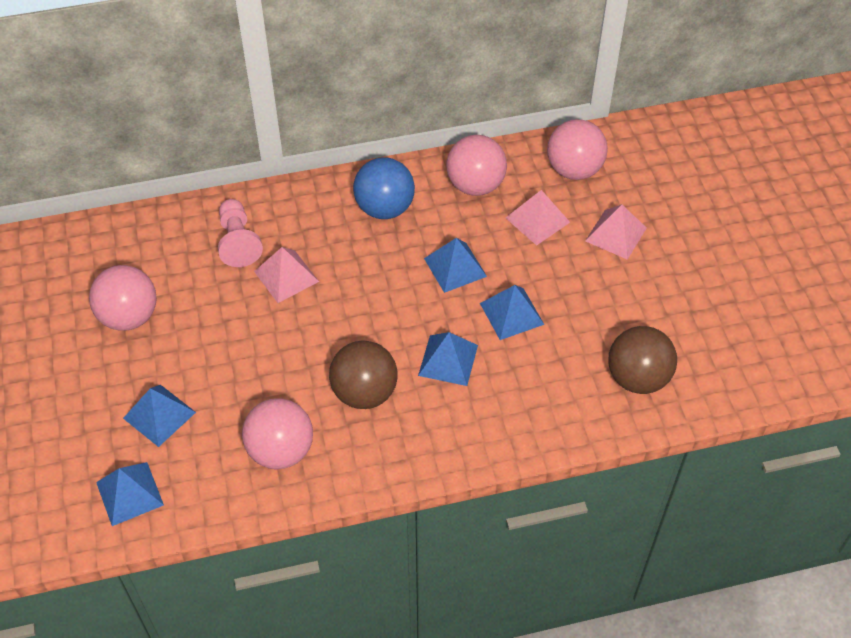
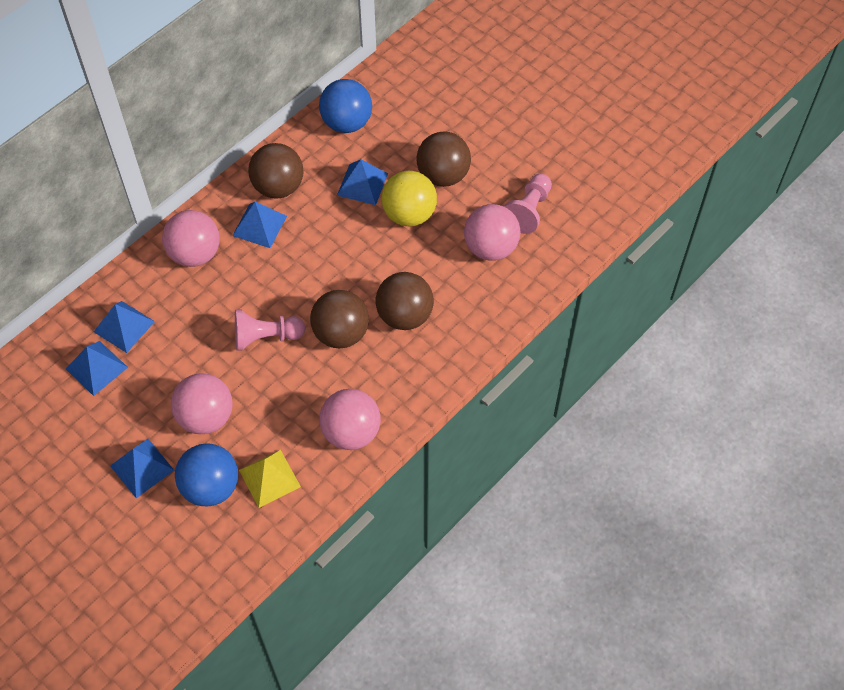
blue ball: 1 -> 2
brown ball: 2 -> 4
pink pawn: 1 -> 2
pink pyramid: 3 -> 0
yellow ball: 0 -> 1
yellow pyramid: 0 -> 1

